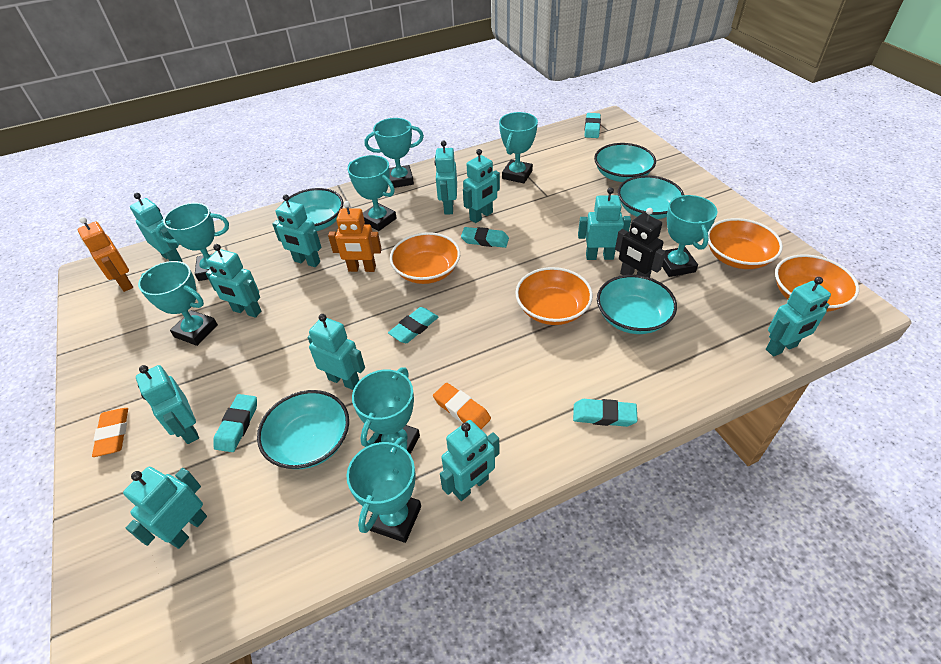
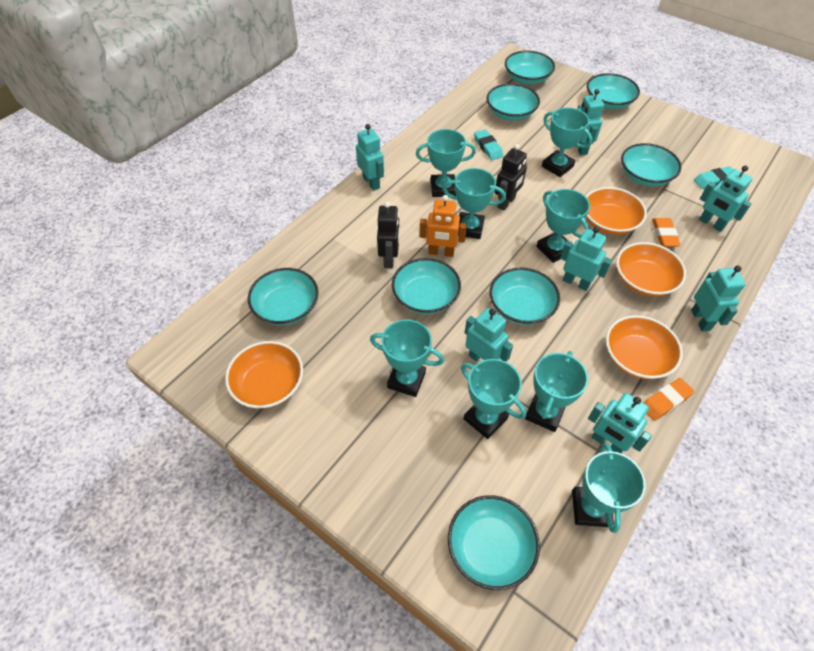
black robot: 1 -> 2
orange robot: 2 -> 1
turquoise bowl: 5 -> 8
turquoise eraser: 5 -> 2
turquoise robot: 11 -> 7

